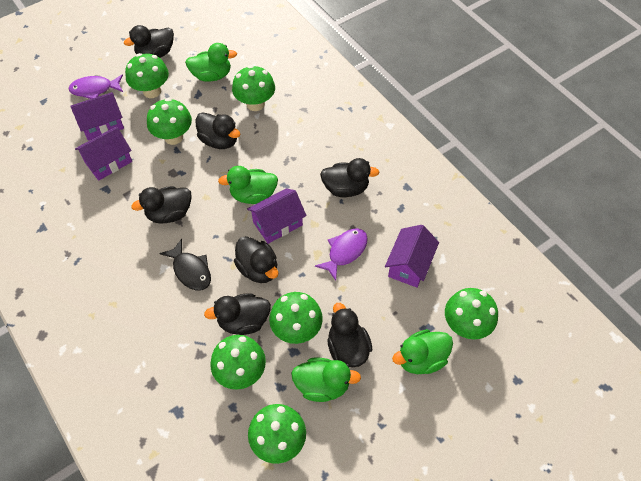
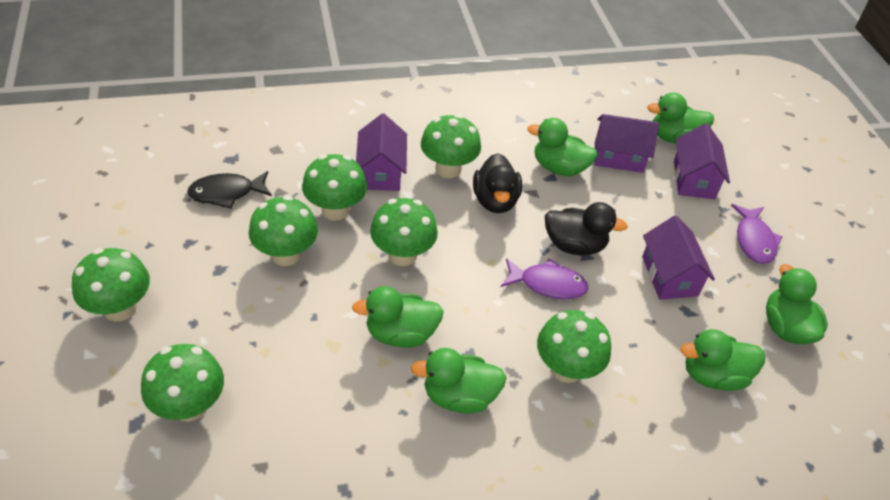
black duck: 7 -> 2
green duck: 4 -> 6

